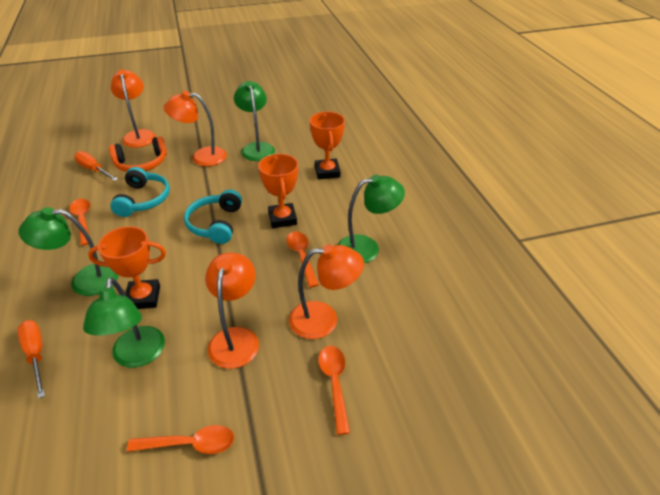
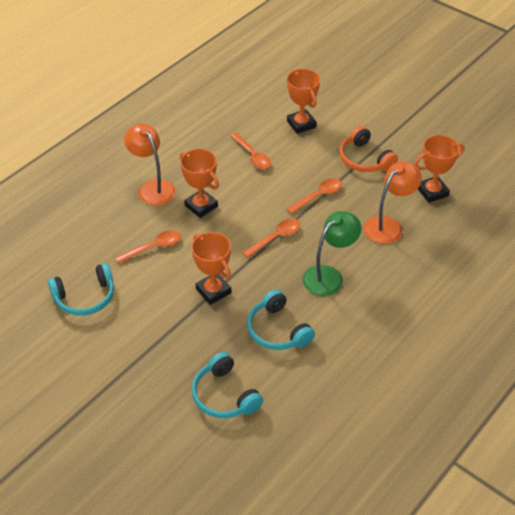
green lamp: 4 -> 1
orange lamp: 4 -> 2
orange screwdriver: 2 -> 0
orange trophy: 3 -> 4
turquoise headphones: 2 -> 3

